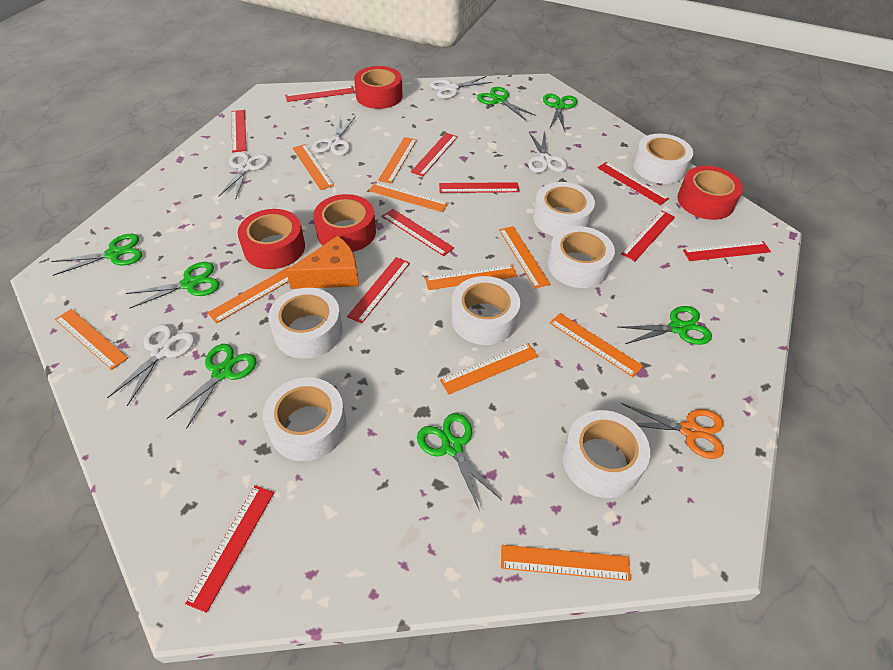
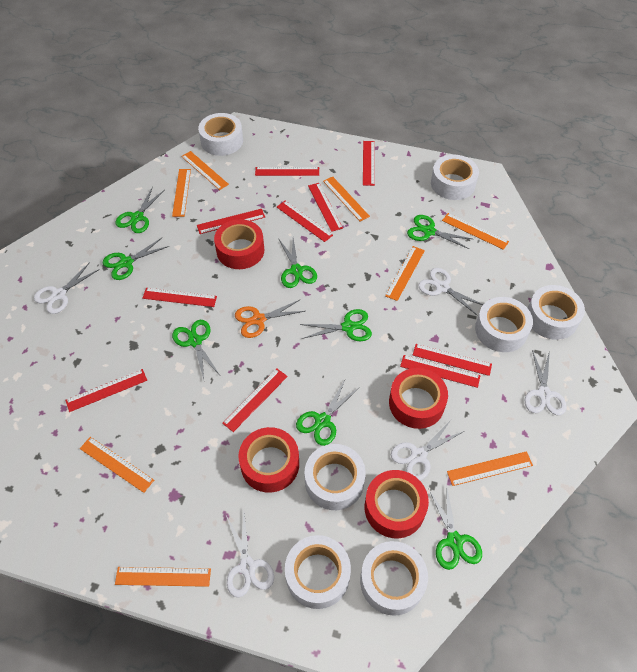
green scissors: 7 -> 8
orange cheese: 1 -> 0
orange ruler: 10 -> 8

